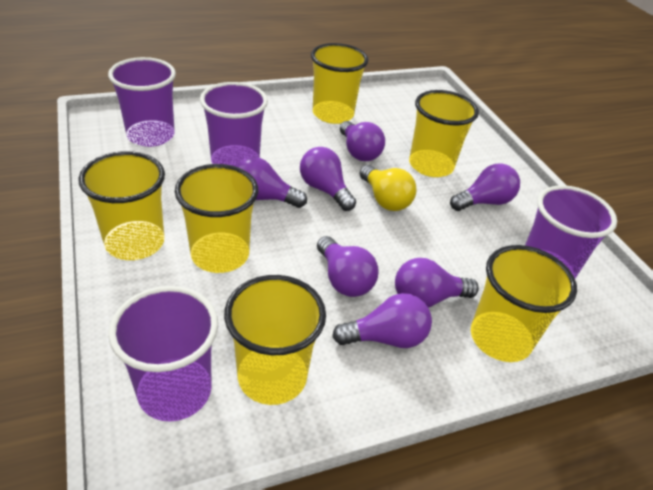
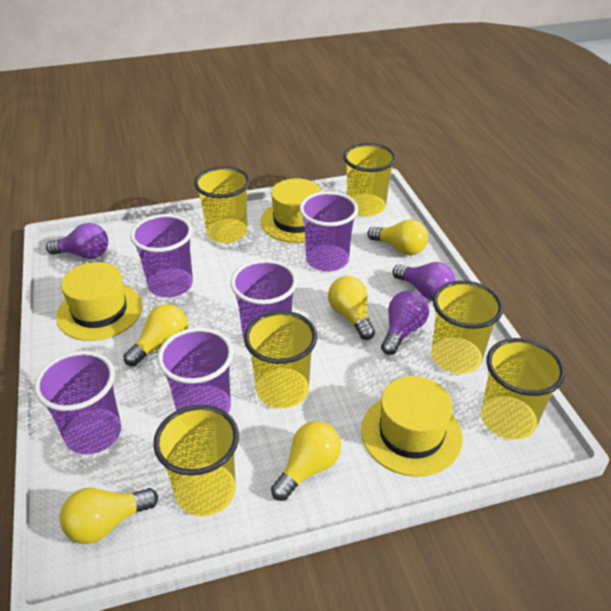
purple cup: 4 -> 5
purple light bulb: 7 -> 3
yellow hat: 0 -> 3
yellow light bulb: 1 -> 5

